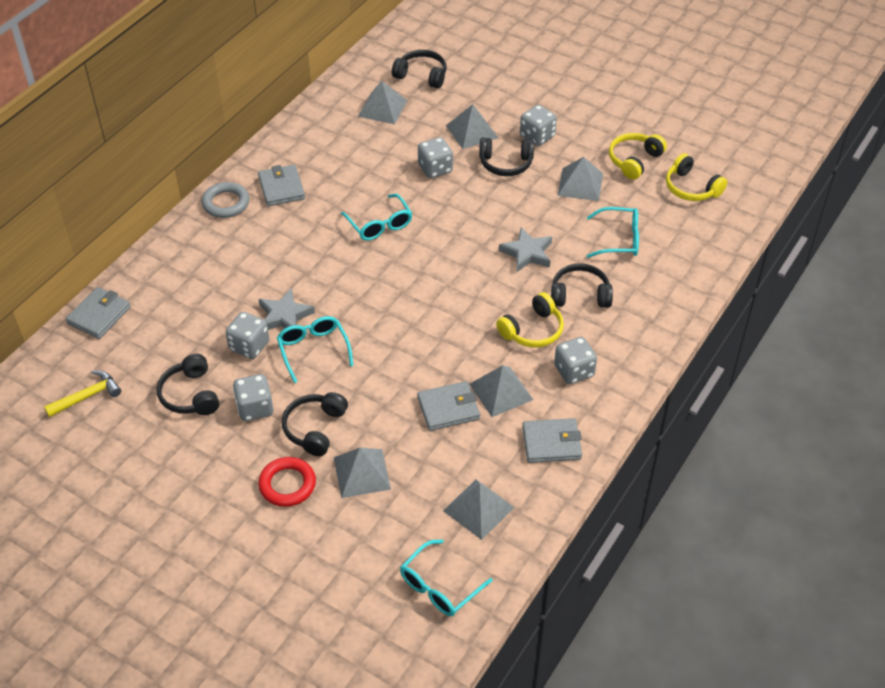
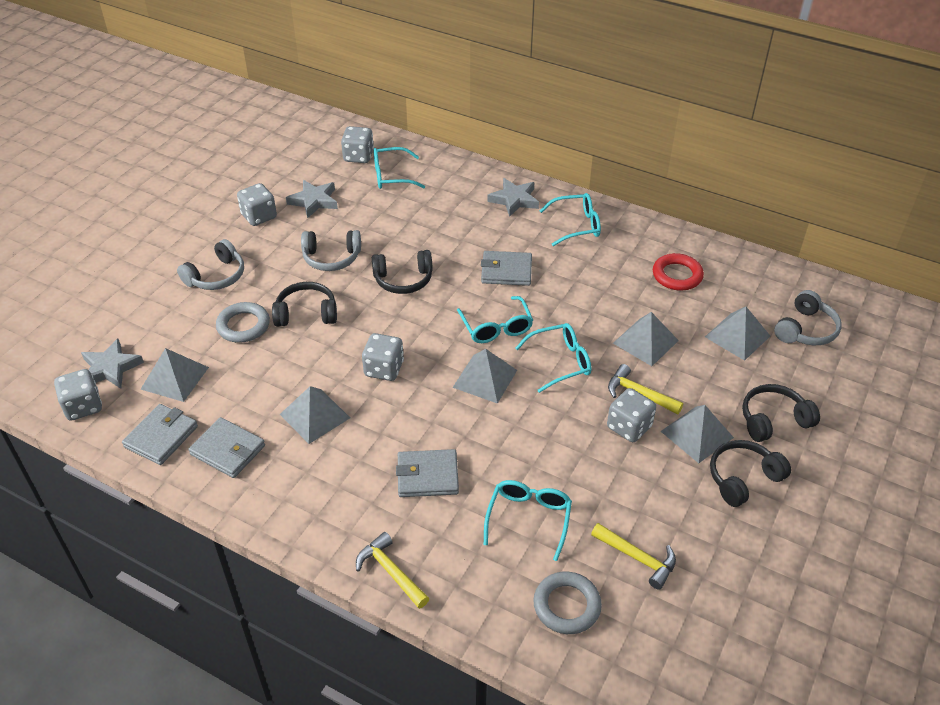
black headphones: 5 -> 4
grey headphones: 0 -> 3
grey ring: 1 -> 2
grey star: 2 -> 3
turquoise glasses: 4 -> 5
yellow hammer: 1 -> 3
yellow headphones: 3 -> 0

